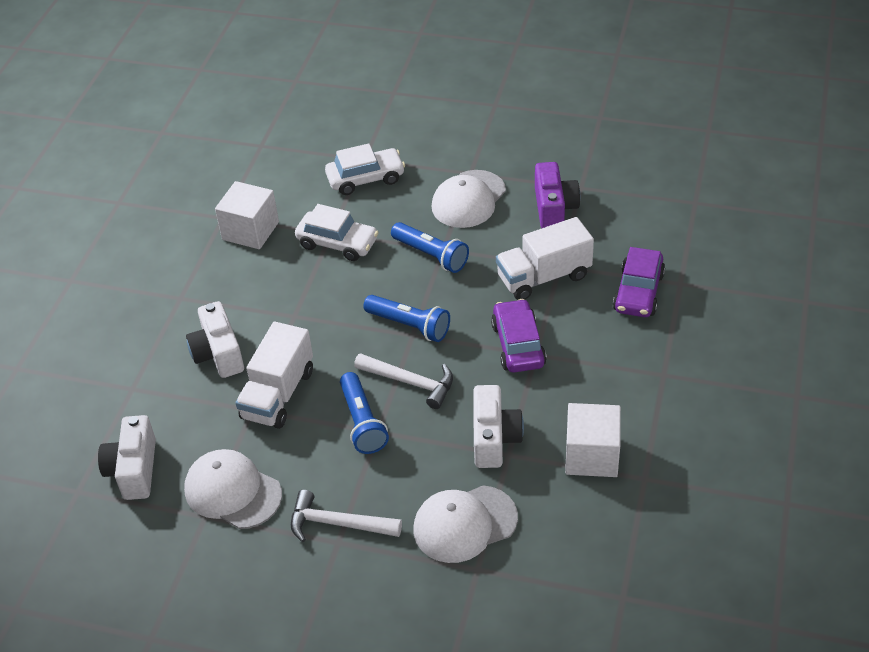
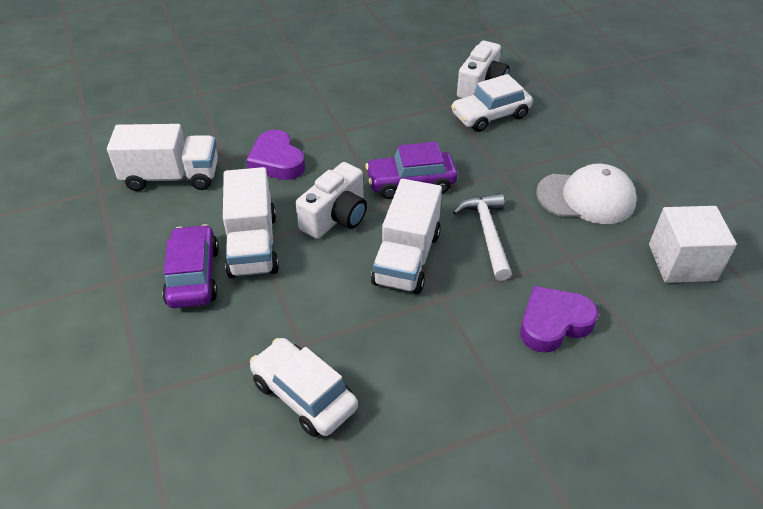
blue flashlight: 3 -> 0
purple camera: 1 -> 0
purple heart: 0 -> 2
white camera: 3 -> 2
white cap: 3 -> 1
white cube: 2 -> 1
white hammer: 2 -> 1
white truck: 2 -> 3

